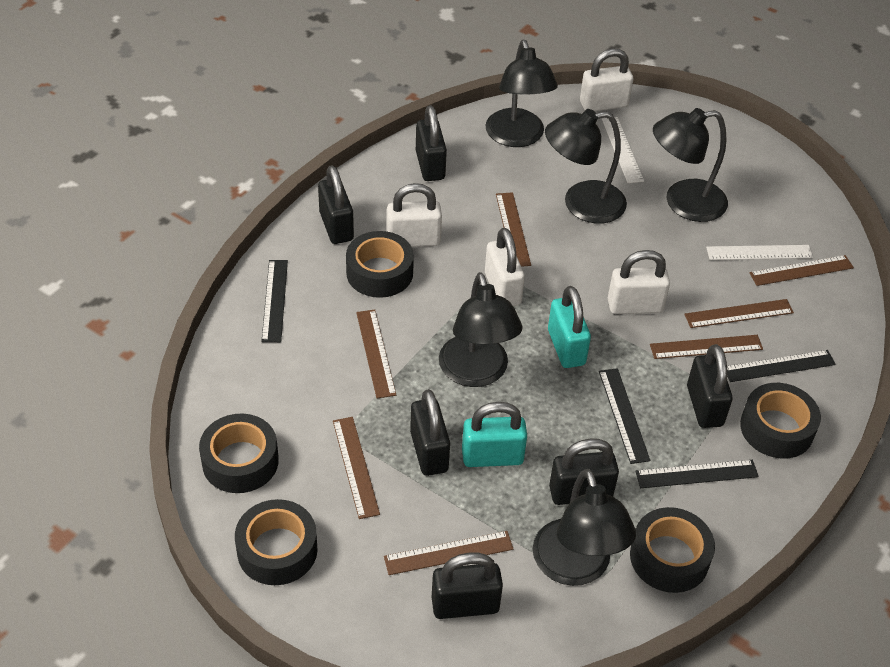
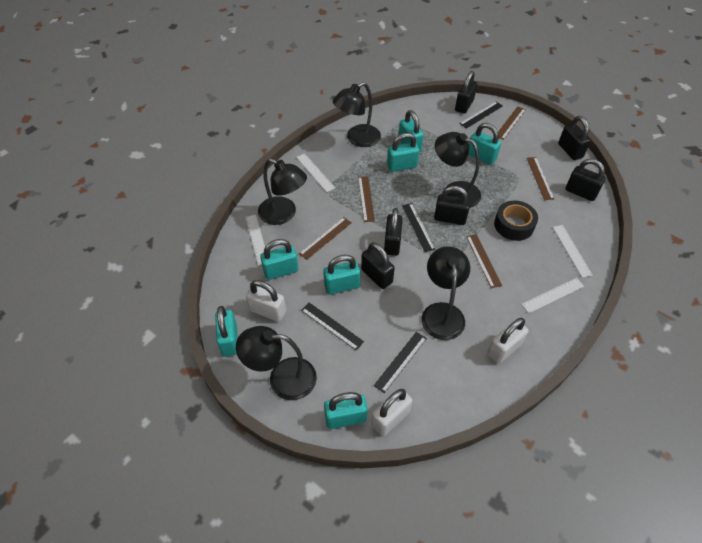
black tape: 5 -> 1
brown ruler: 7 -> 5
turquoise padlock: 2 -> 7
white padlock: 4 -> 3
white ruler: 2 -> 4

